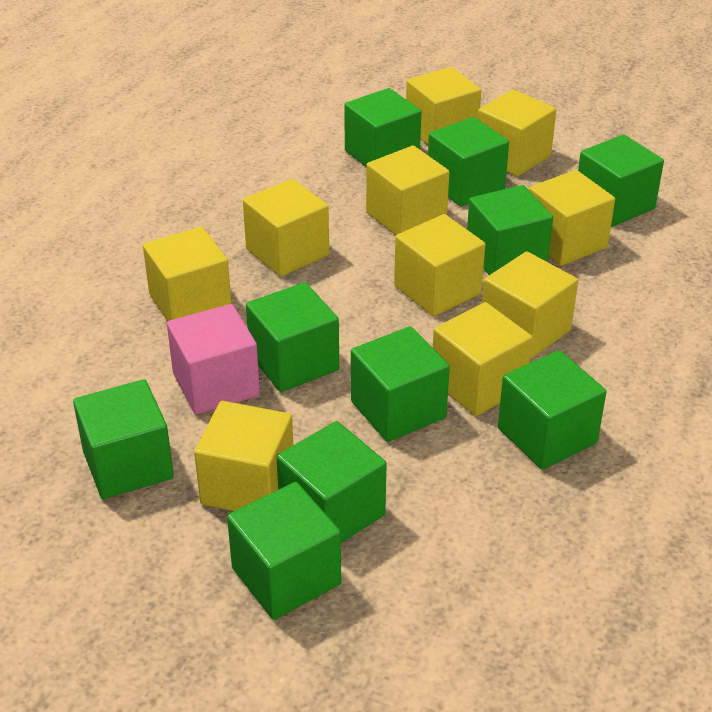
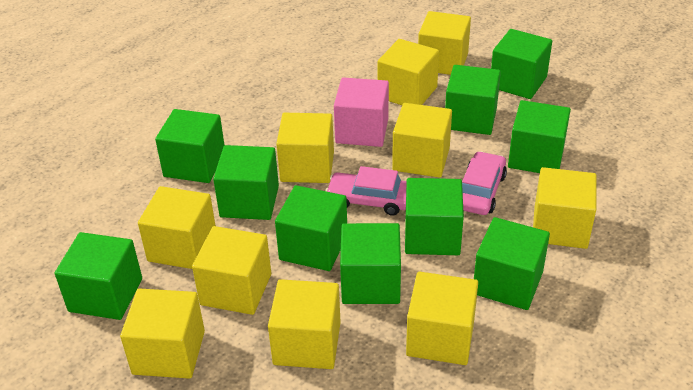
pink car: 0 -> 2

